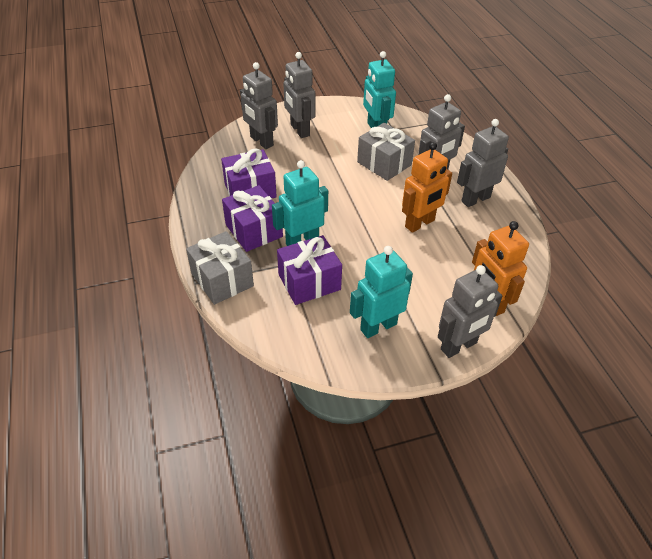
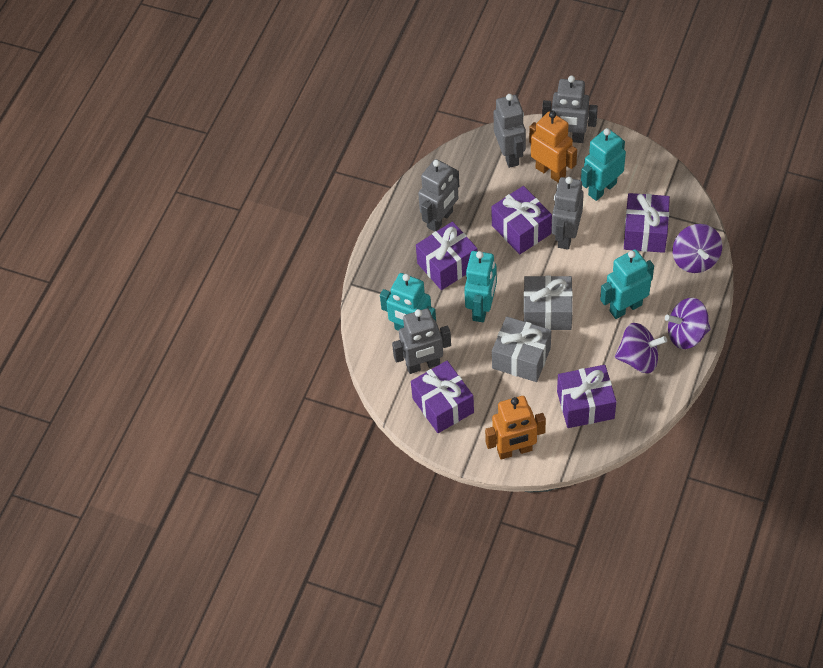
purple gift: 3 -> 5
purple spinning top: 0 -> 3
turquoise robot: 3 -> 4

